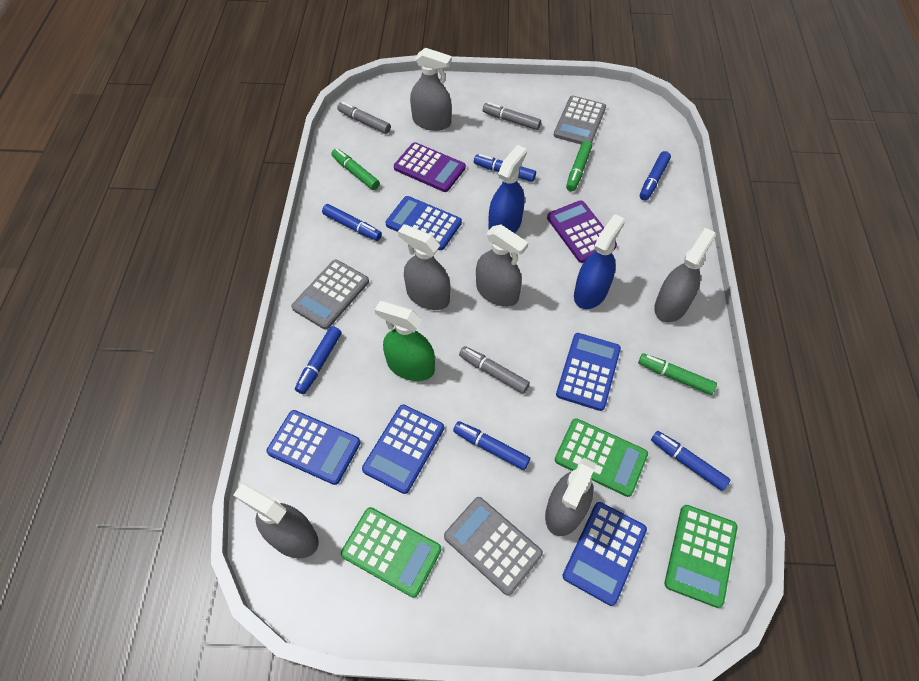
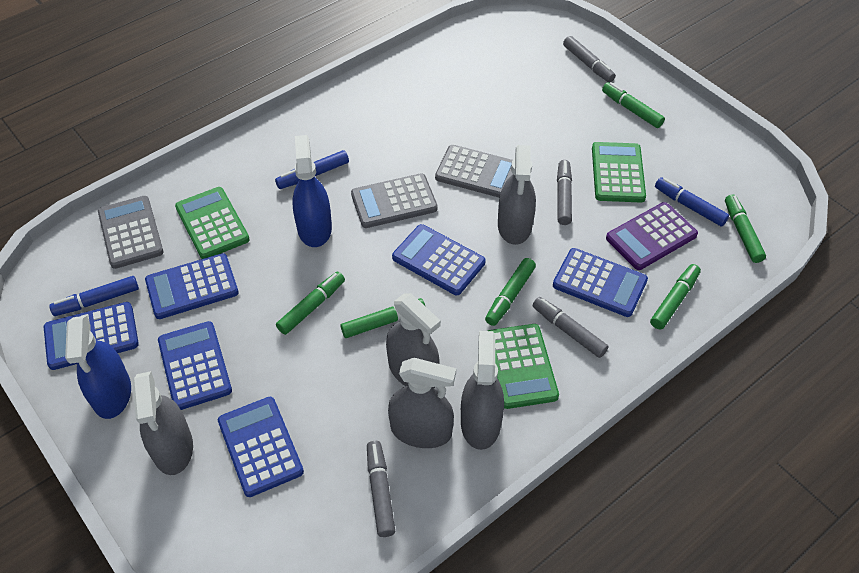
blue calculator: 5 -> 6
blue marker: 6 -> 3
green marker: 3 -> 6
green spray bottle: 1 -> 0
grey marker: 3 -> 4
grey spray bottle: 6 -> 5
purple calculator: 2 -> 1

